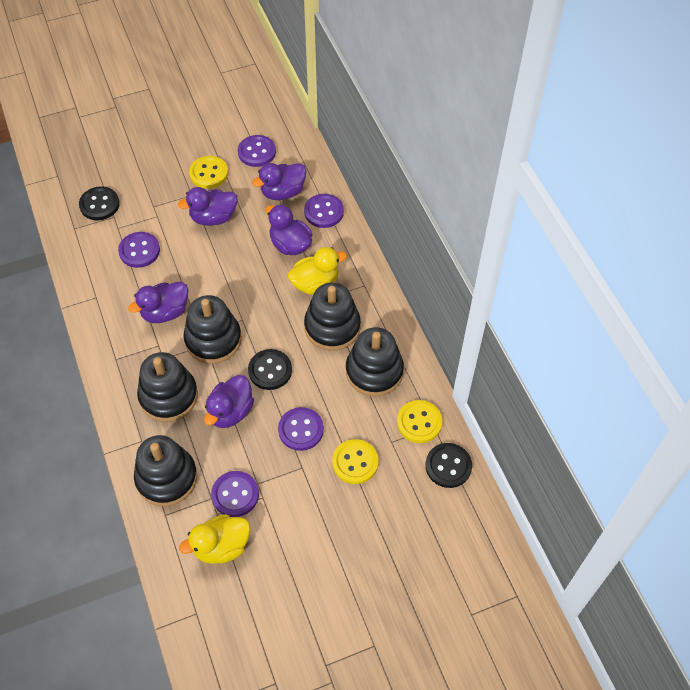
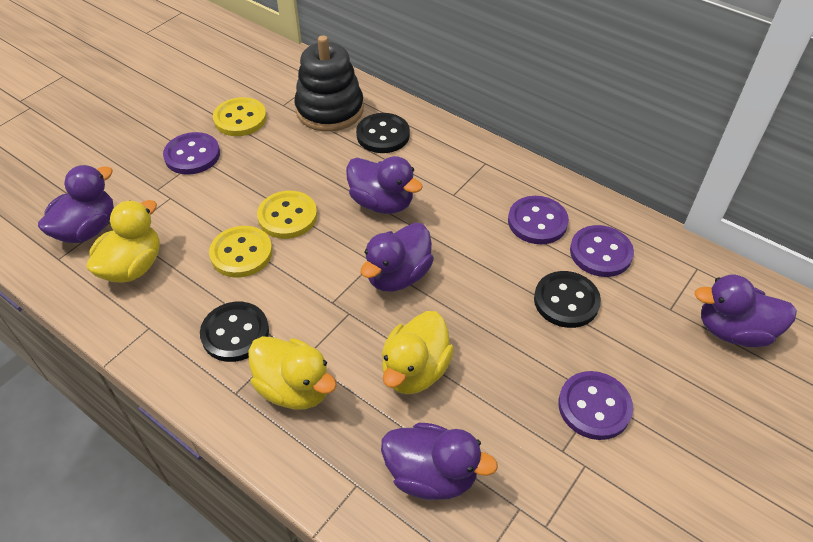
black stacking toy: 5 -> 1
purple button: 5 -> 4
yellow duck: 2 -> 3

